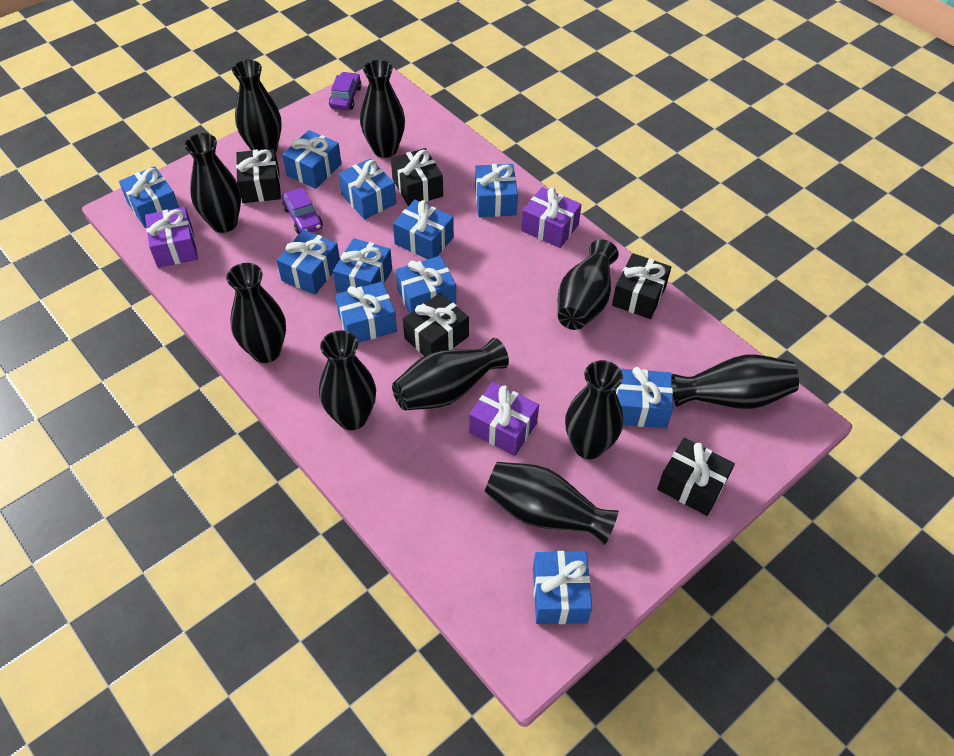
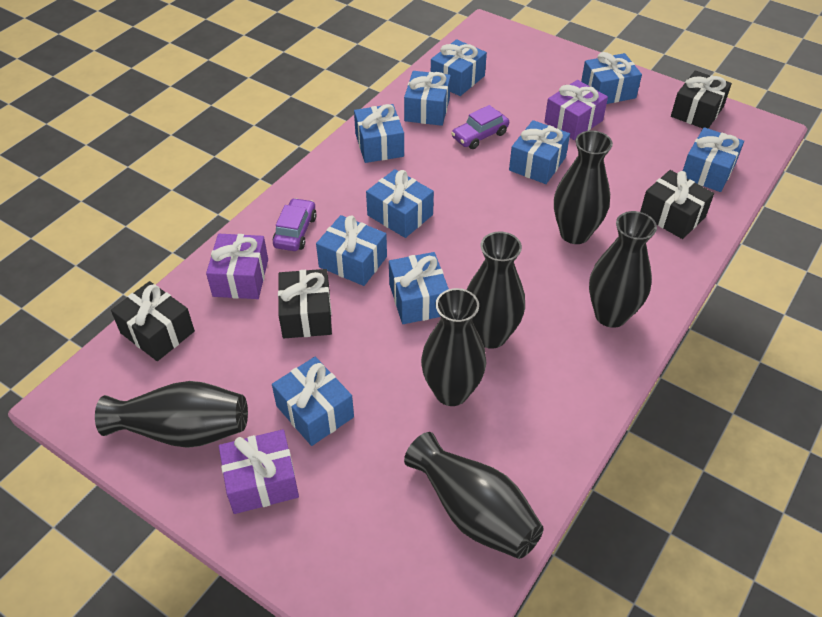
black gift: 5 -> 4
black vase: 10 -> 6
blue gift: 11 -> 10

